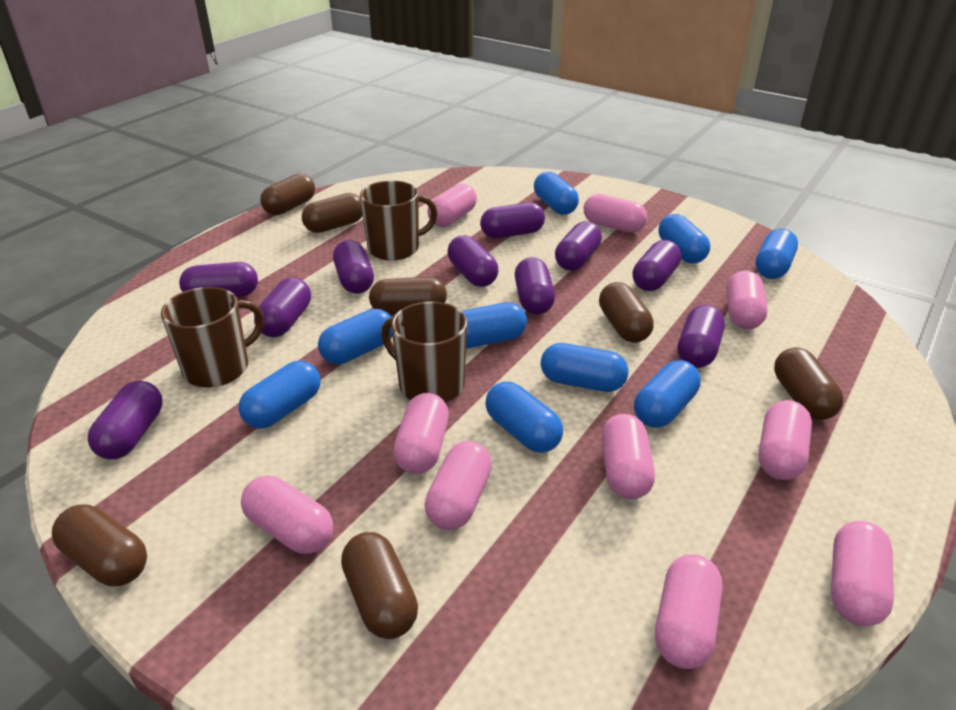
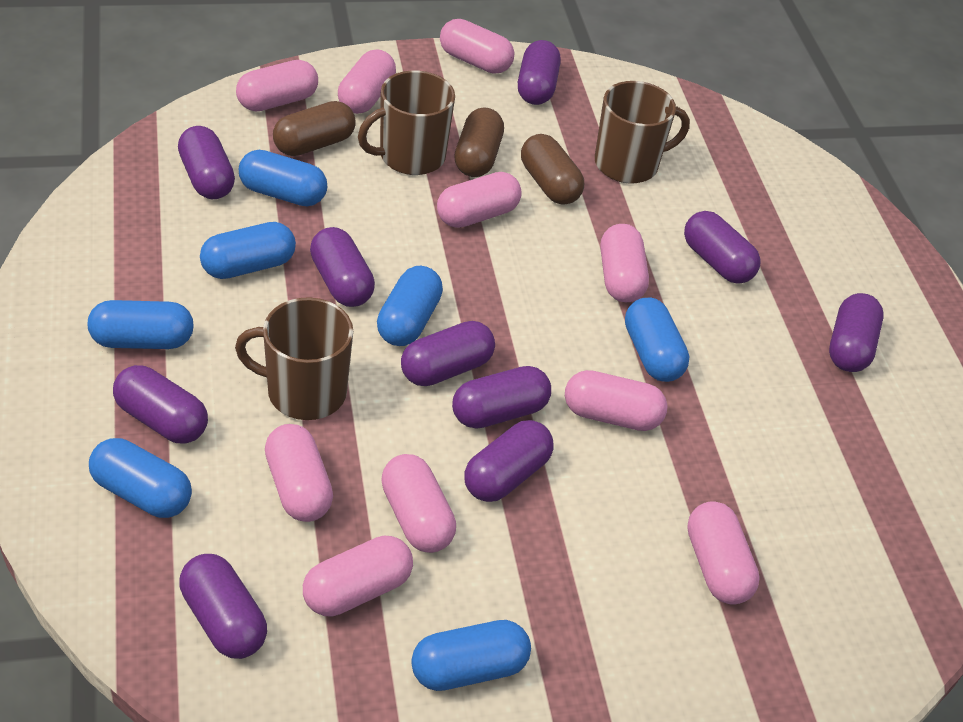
blue capsule: 9 -> 7
brown capsule: 7 -> 3

